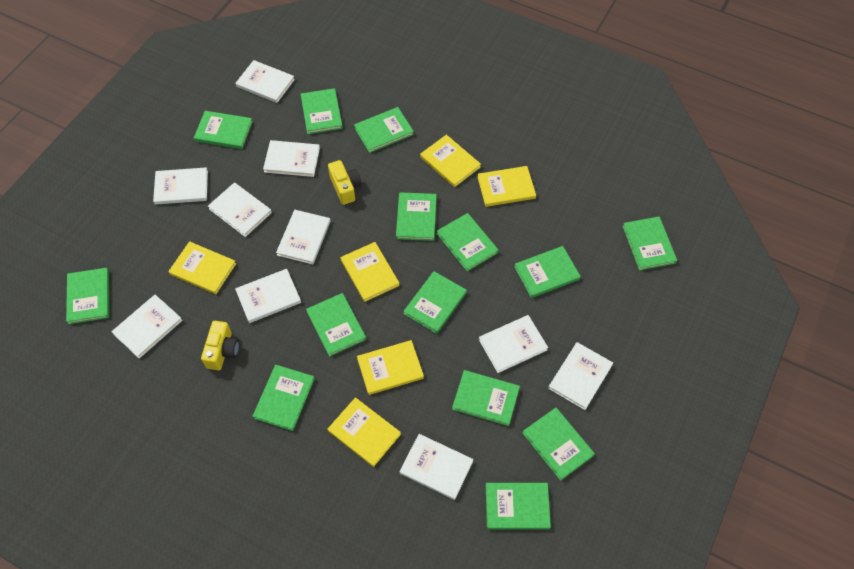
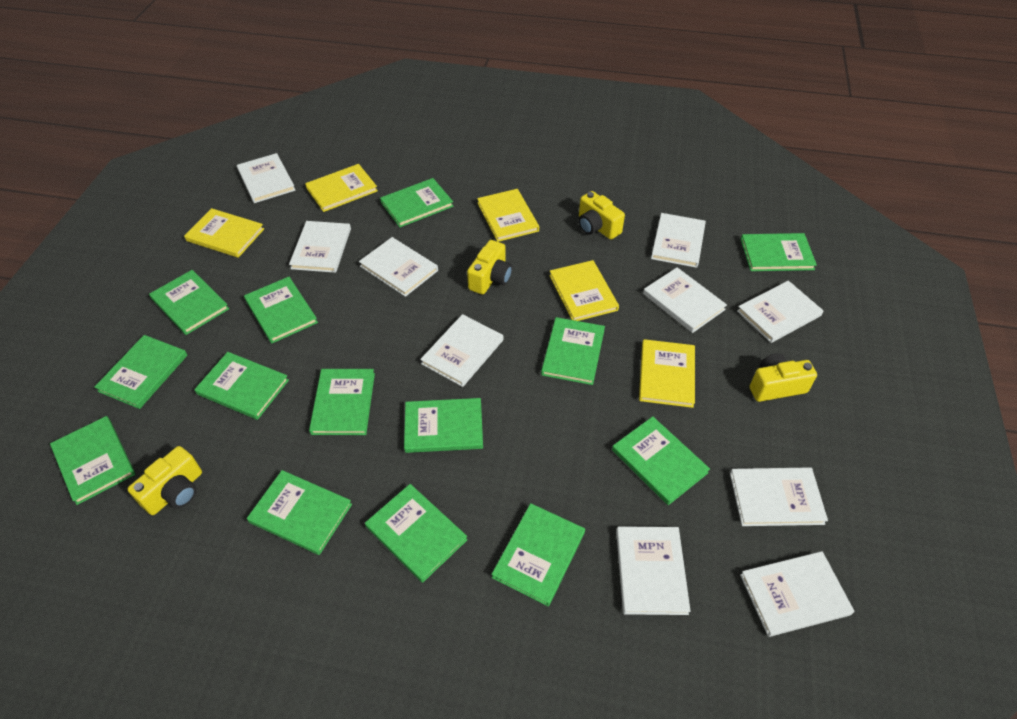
yellow book: 6 -> 5
yellow camera: 2 -> 4

